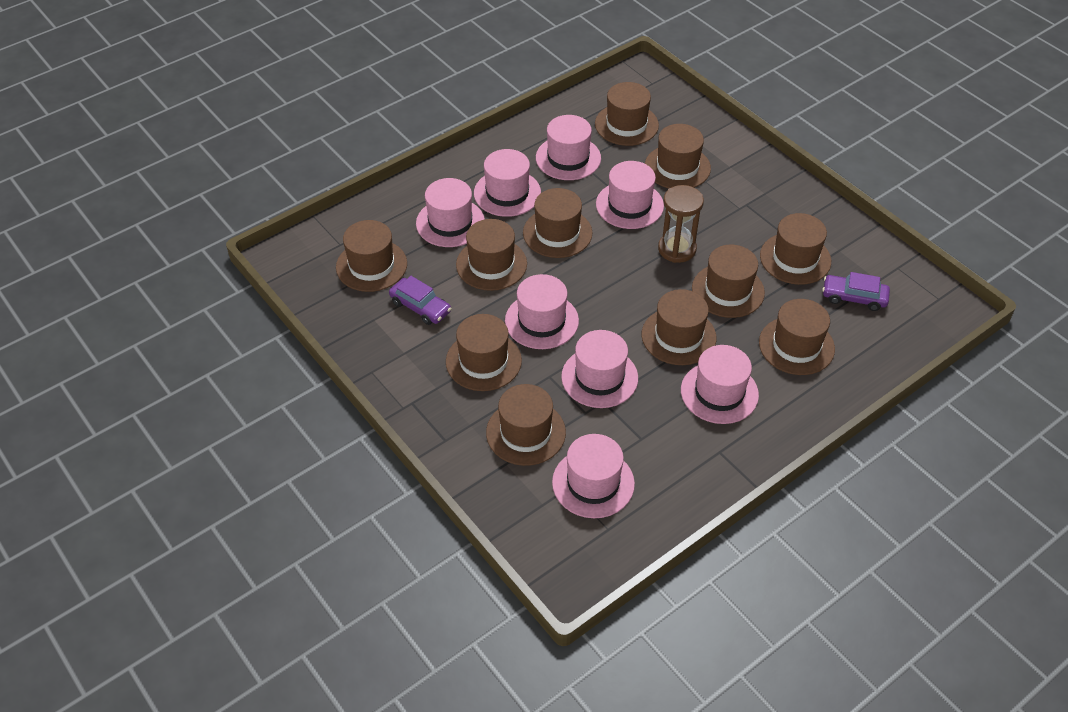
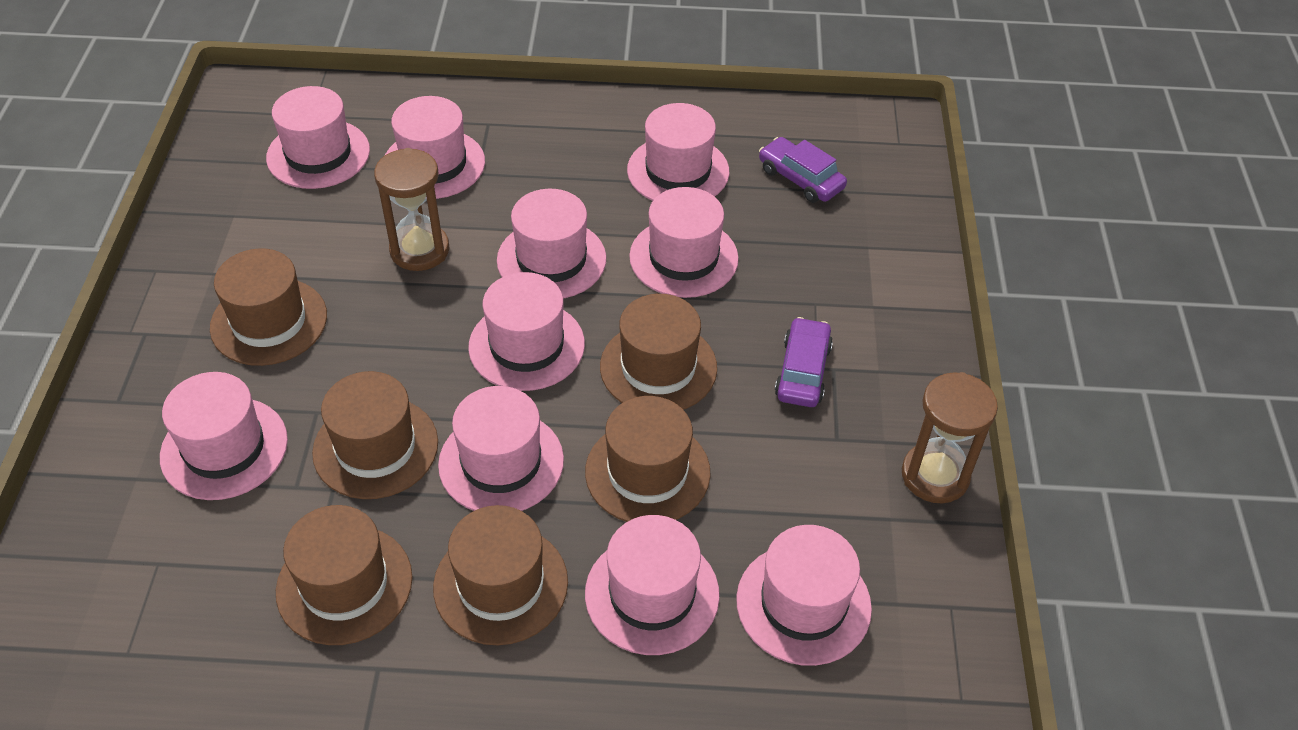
brown hat: 11 -> 6
brown hourglass: 1 -> 2
pink hat: 8 -> 10

